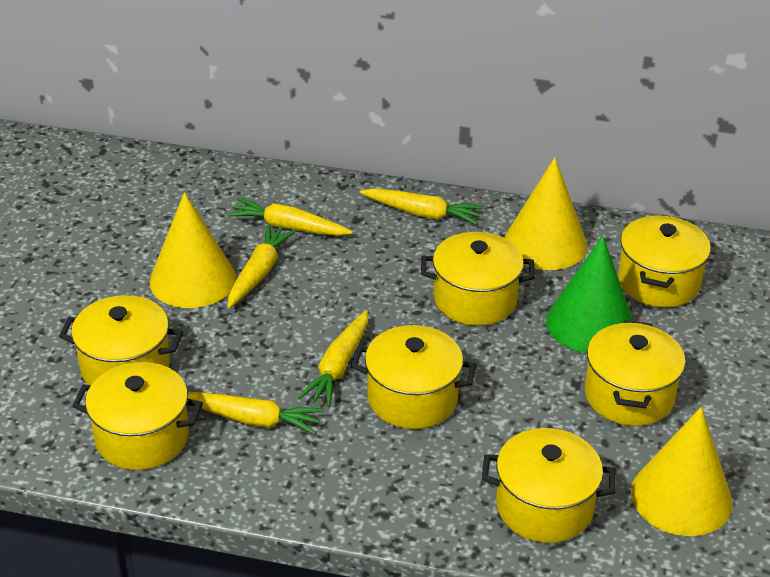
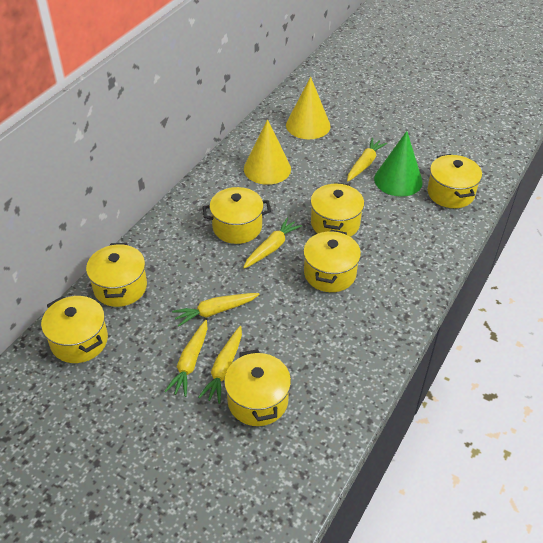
yellow cone: 3 -> 2

